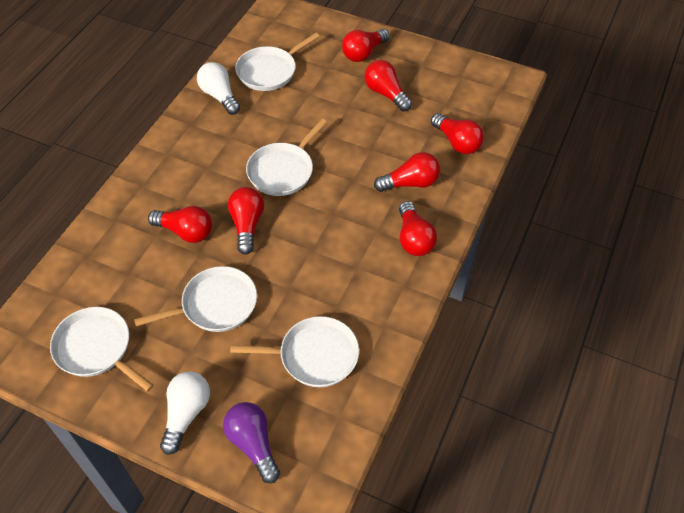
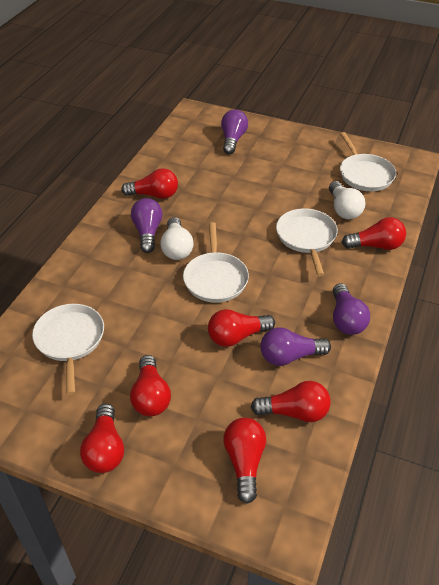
purple light bulb: 1 -> 4
white pan: 5 -> 4

